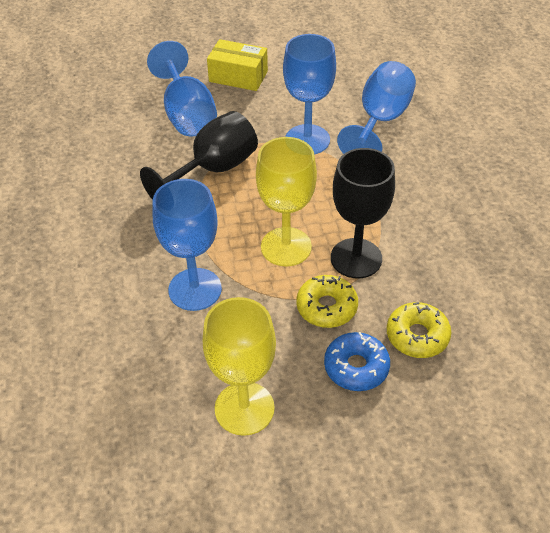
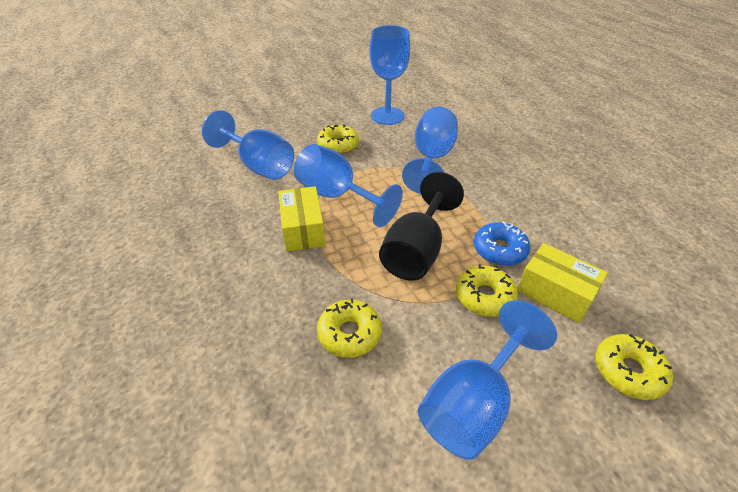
black goblet: 2 -> 1
blue goblet: 4 -> 5
yellow box: 1 -> 2
yellow donut: 2 -> 4
yellow goblet: 2 -> 0

